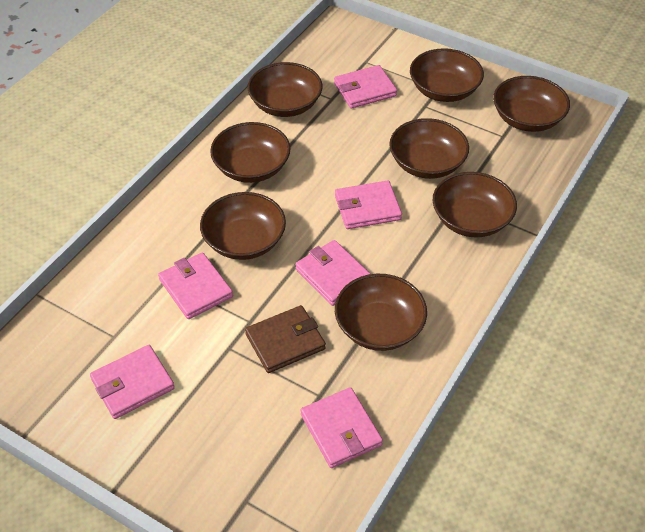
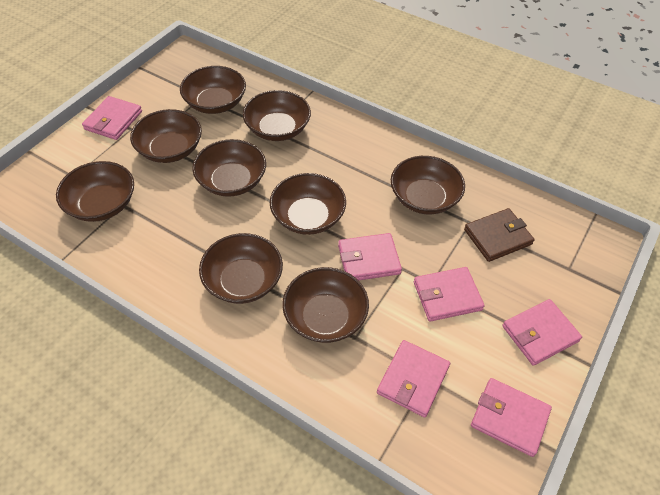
brown bowl: 8 -> 9

